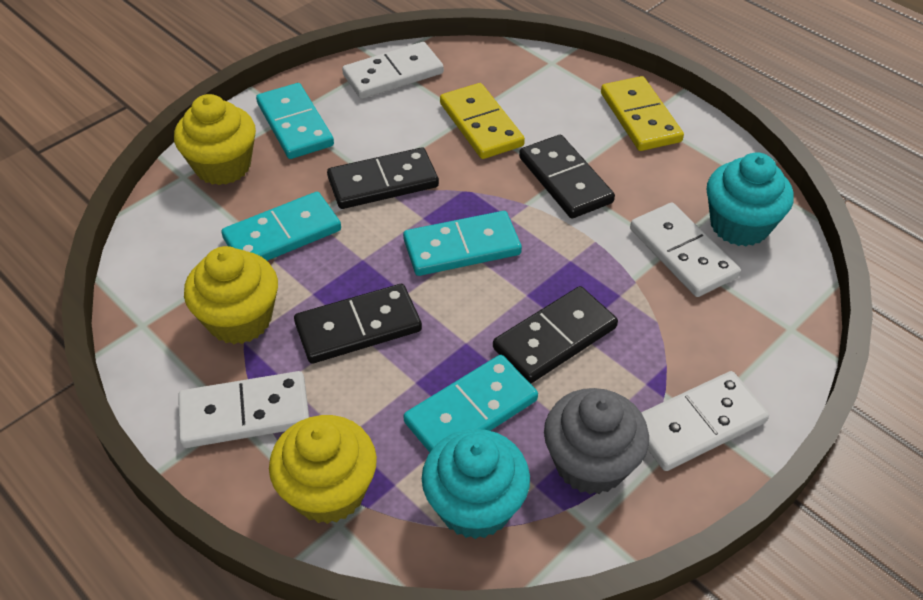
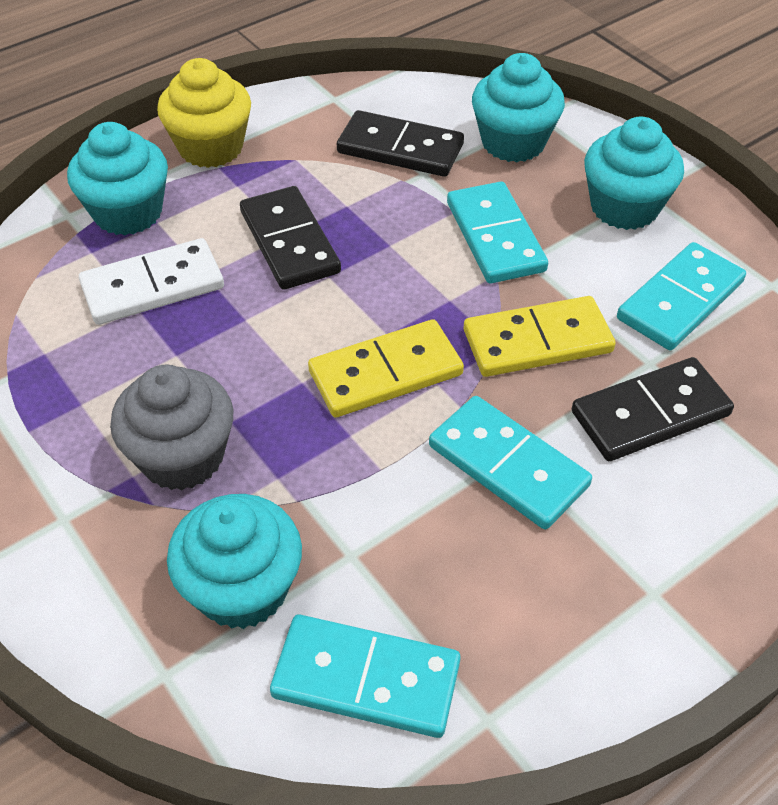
black domino: 4 -> 3
turquoise cupcake: 2 -> 4
white domino: 4 -> 1
yellow cupcake: 3 -> 1

